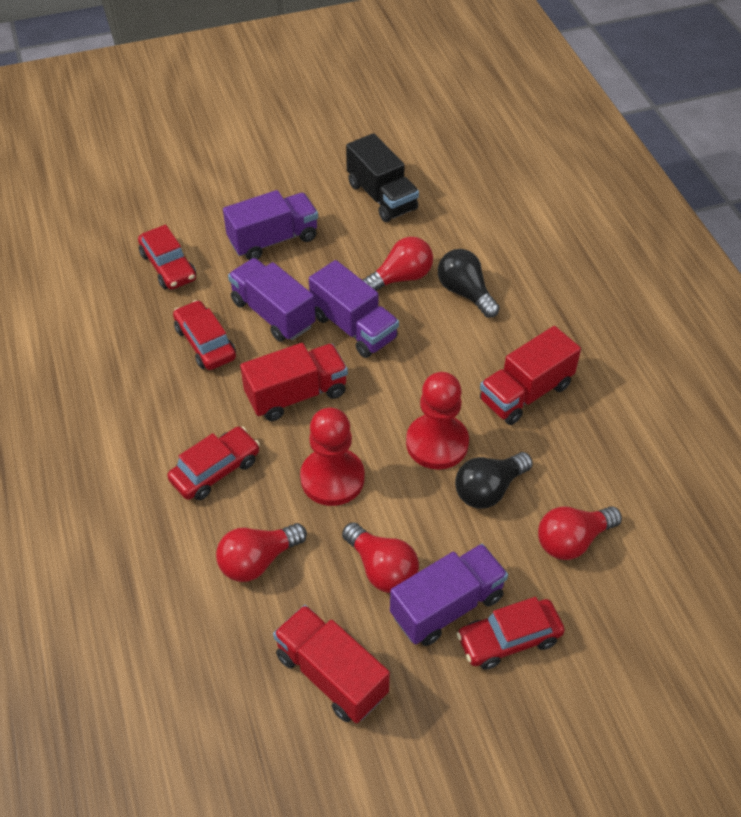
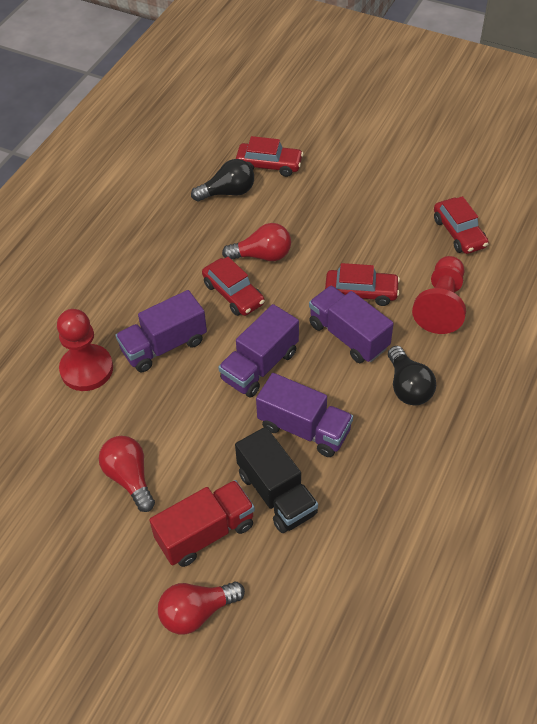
red light bulb: 4 -> 3
red truck: 3 -> 1

